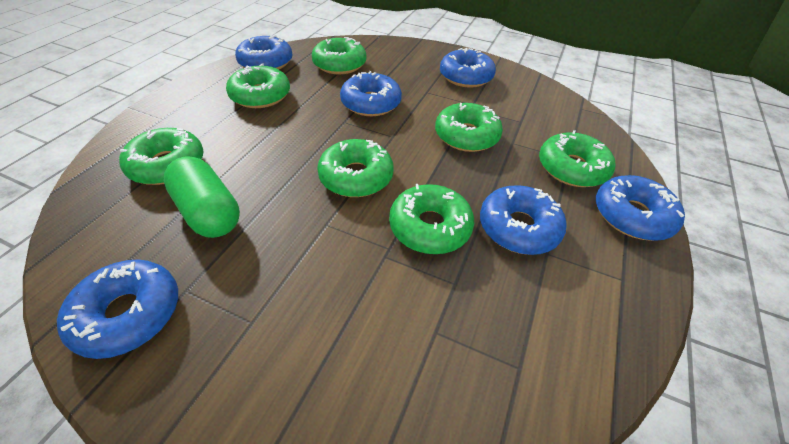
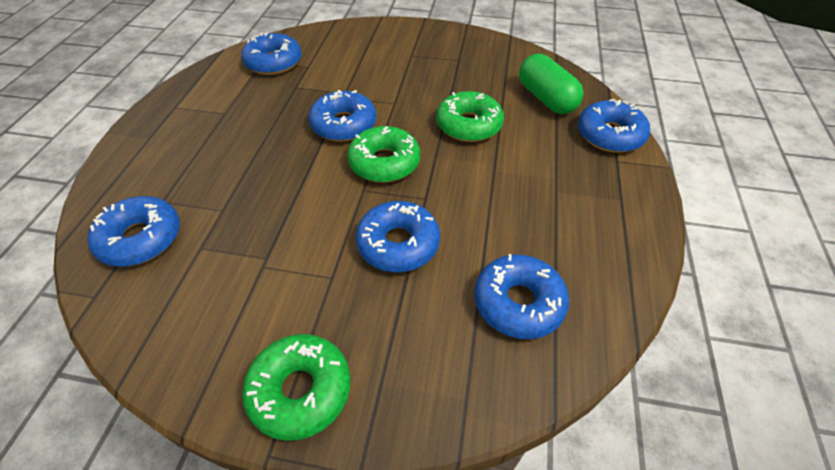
green donut: 7 -> 3

